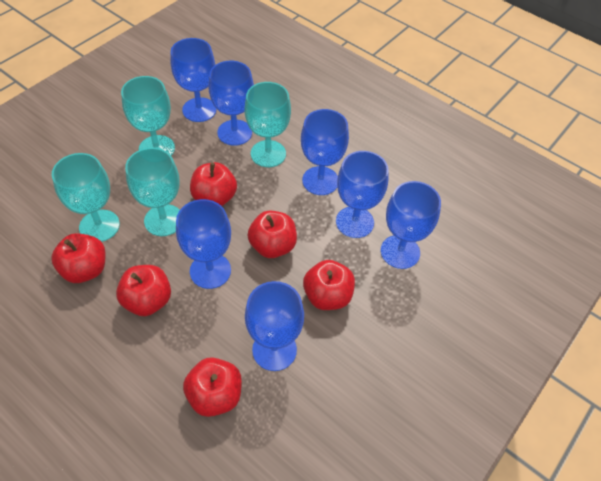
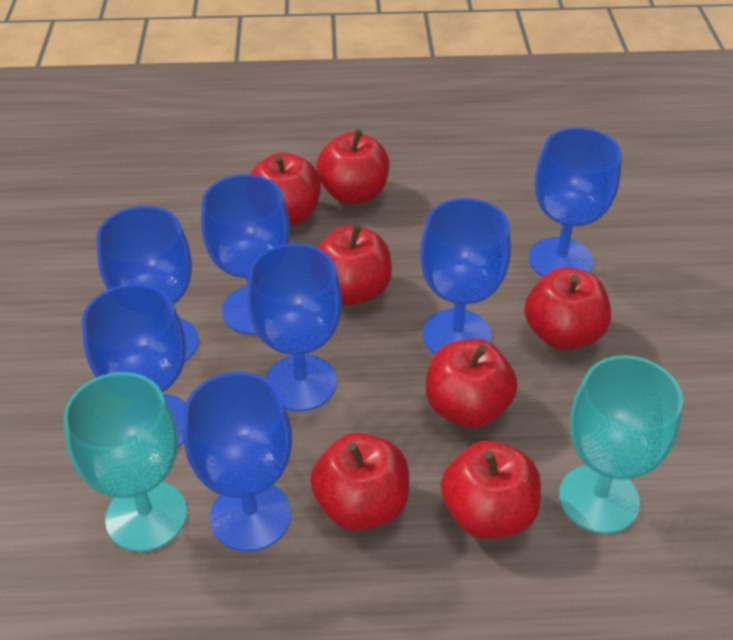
red apple: 6 -> 7
turquoise goblet: 4 -> 2

